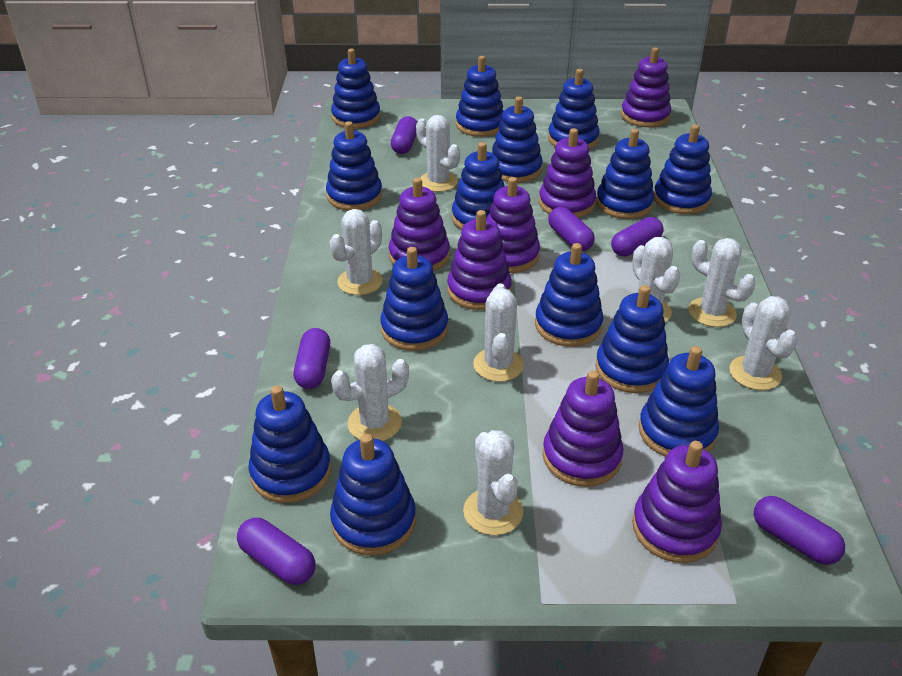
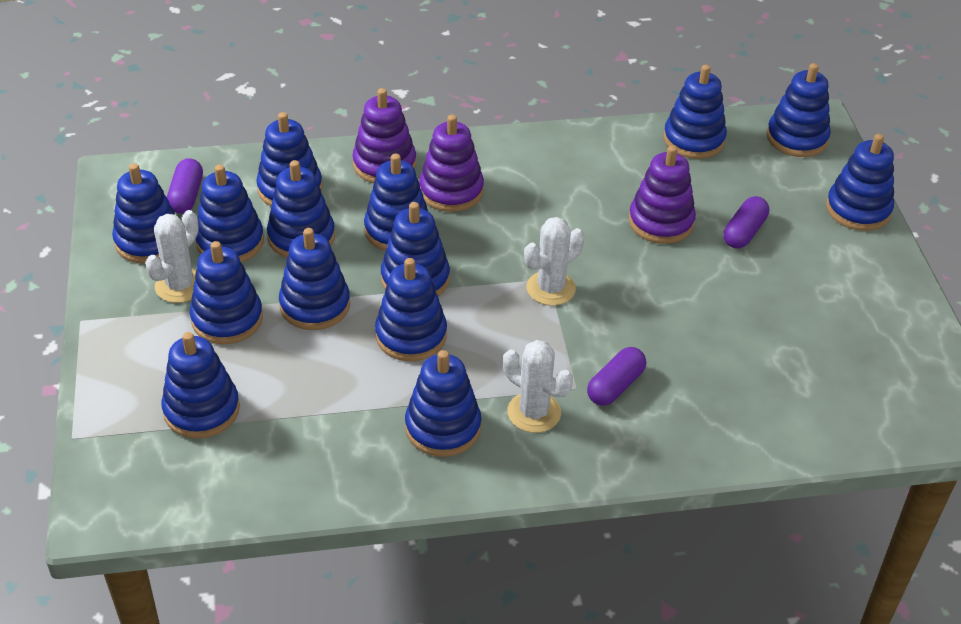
purple capsule: 6 -> 3
purple stacking toy: 7 -> 3
white cactus: 8 -> 3

